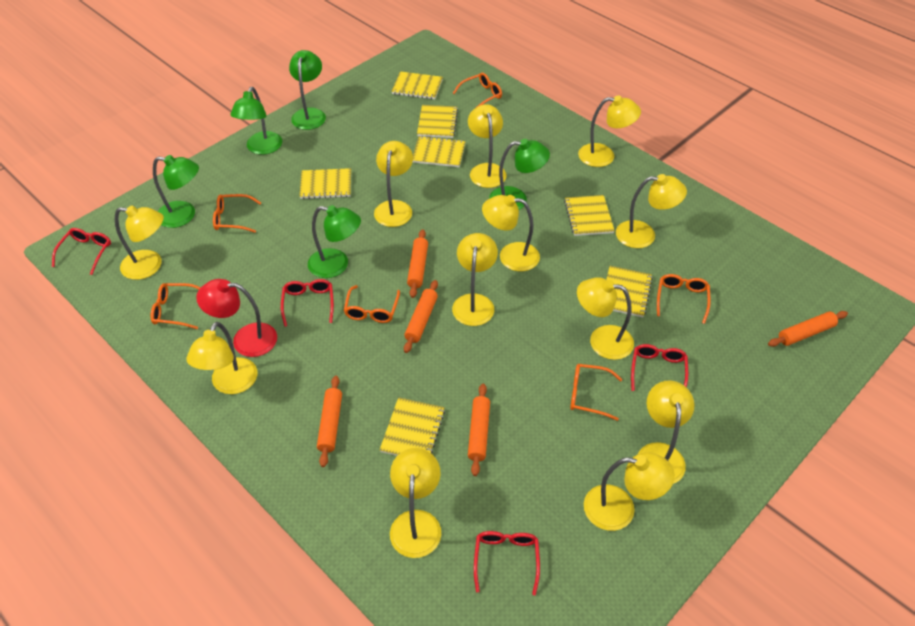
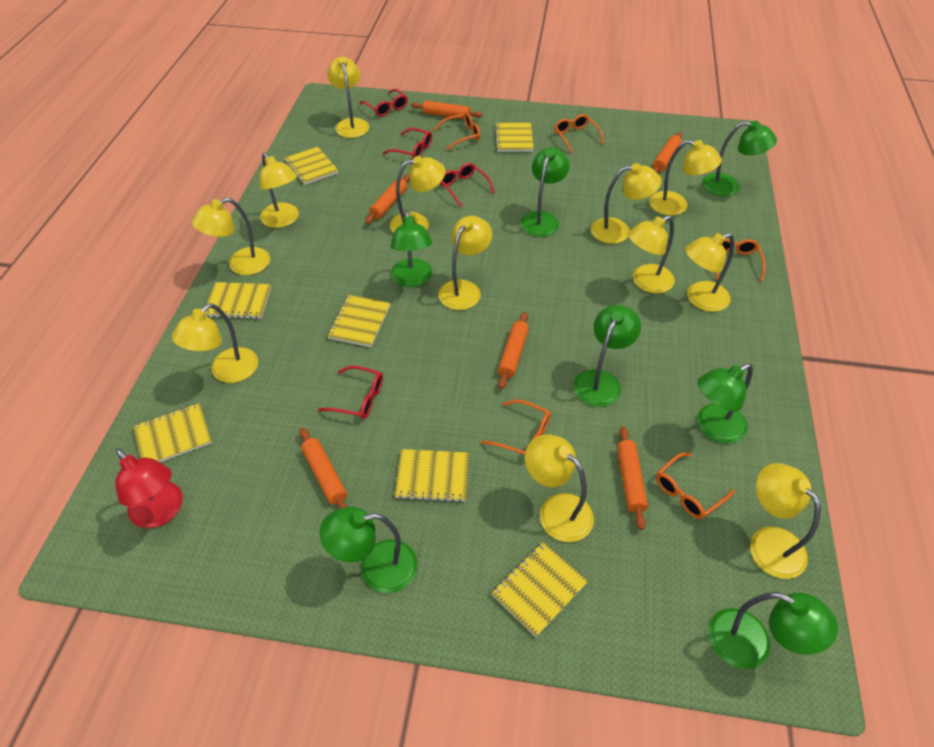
green lamp: 5 -> 7
orange glasses: 6 -> 5
orange rolling pin: 5 -> 6

